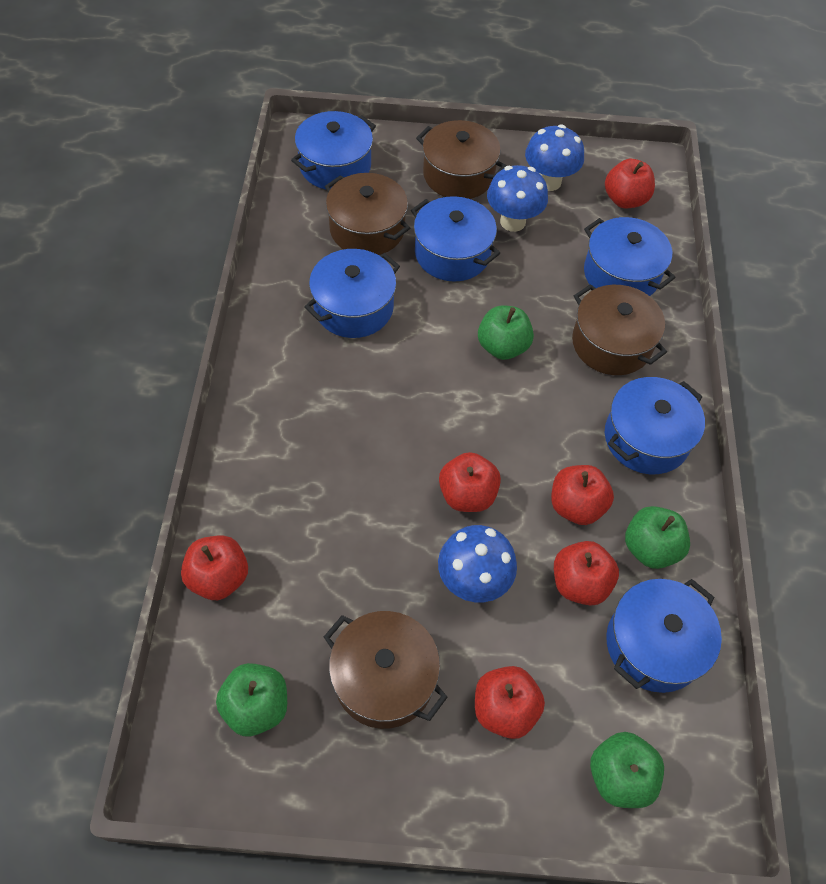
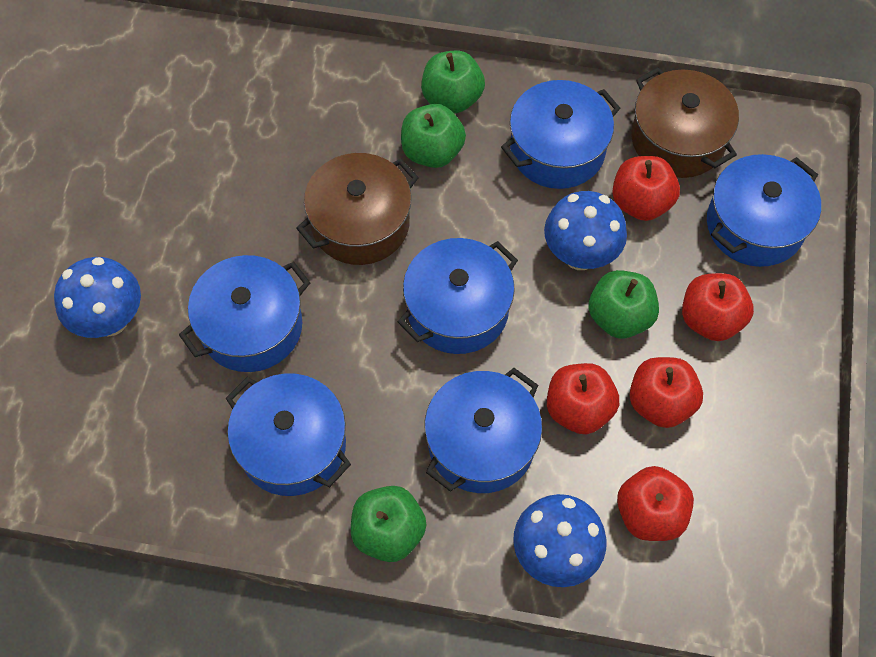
brown pot: 4 -> 2
red apple: 6 -> 5

